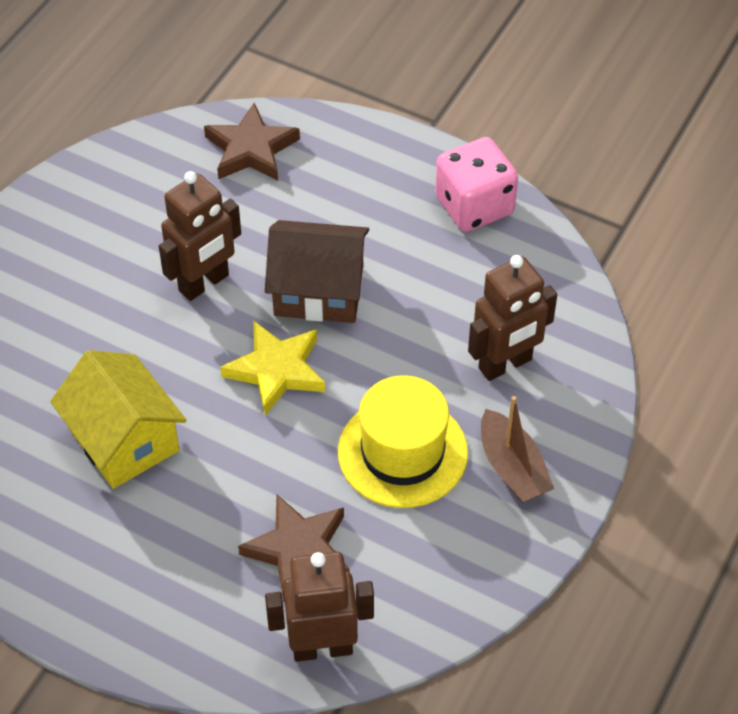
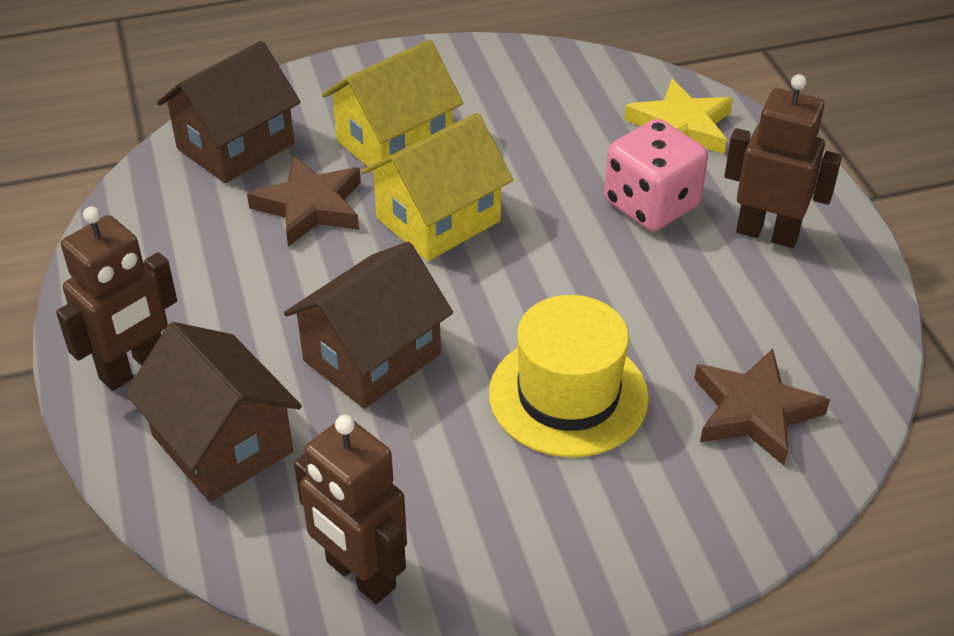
brown boat: 1 -> 0
brown house: 1 -> 3
yellow house: 1 -> 2

